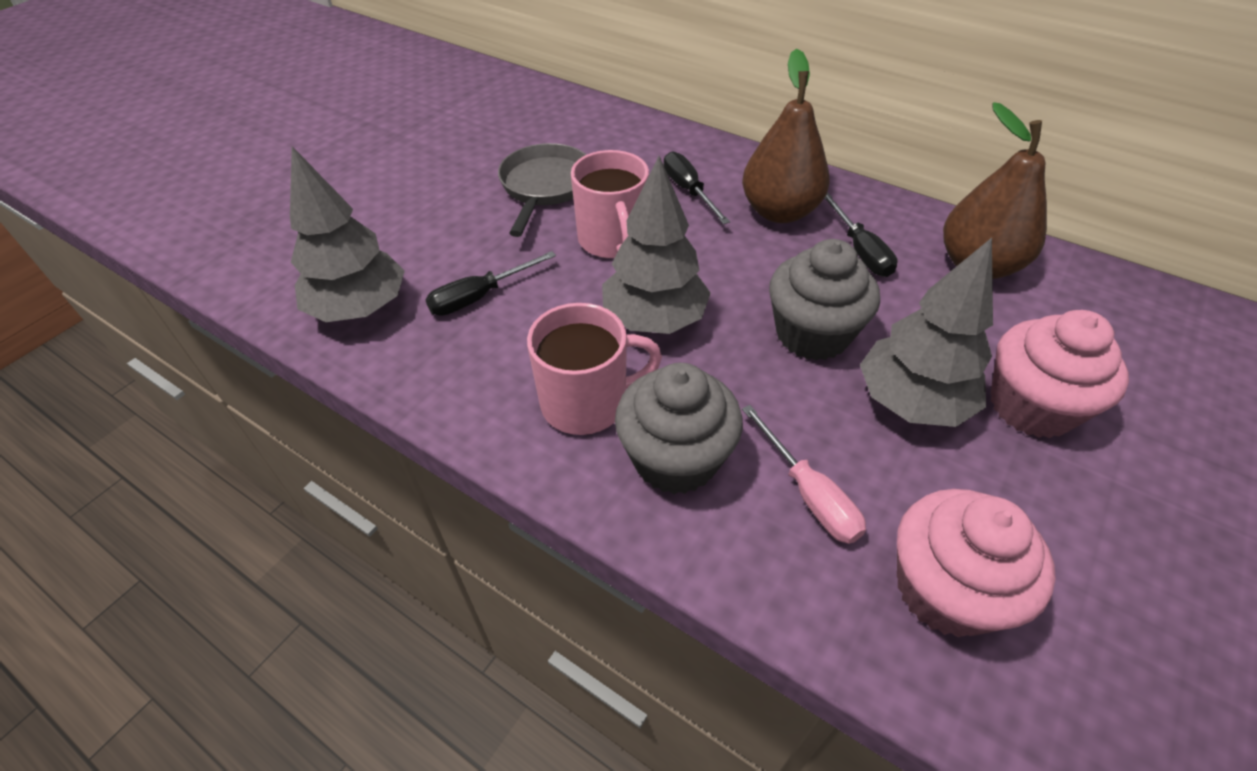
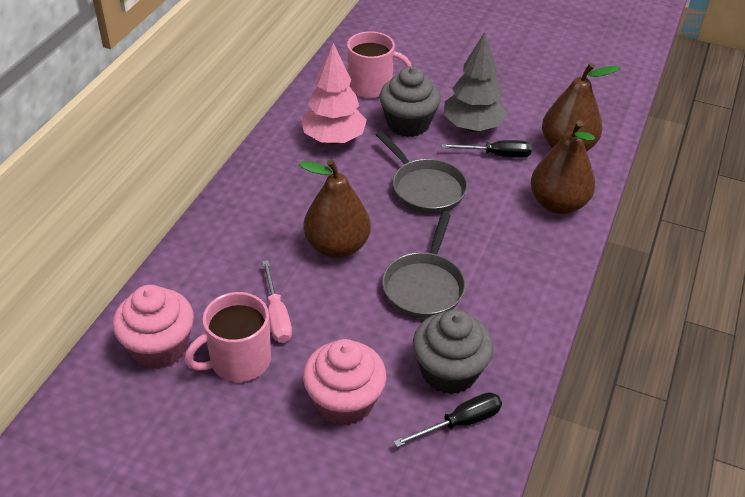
black screwdriver: 3 -> 2
brown pear: 2 -> 3
grey pan: 1 -> 2
grey tree: 3 -> 1
pink tree: 0 -> 1

